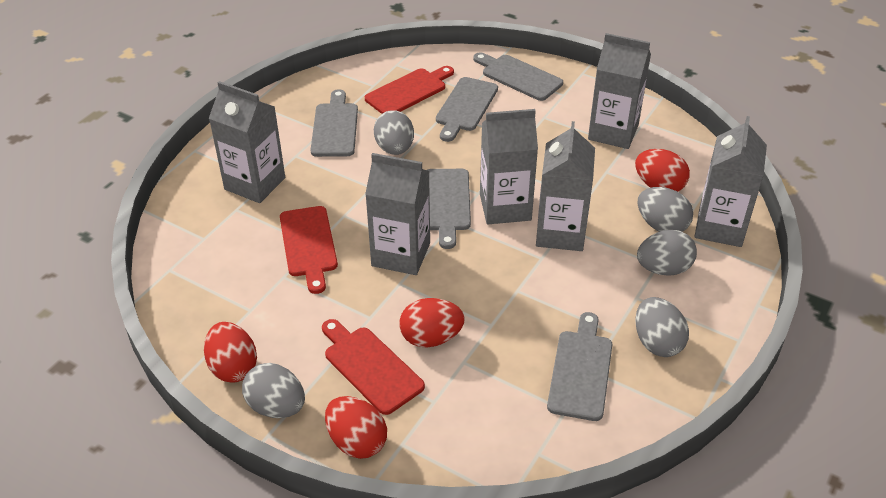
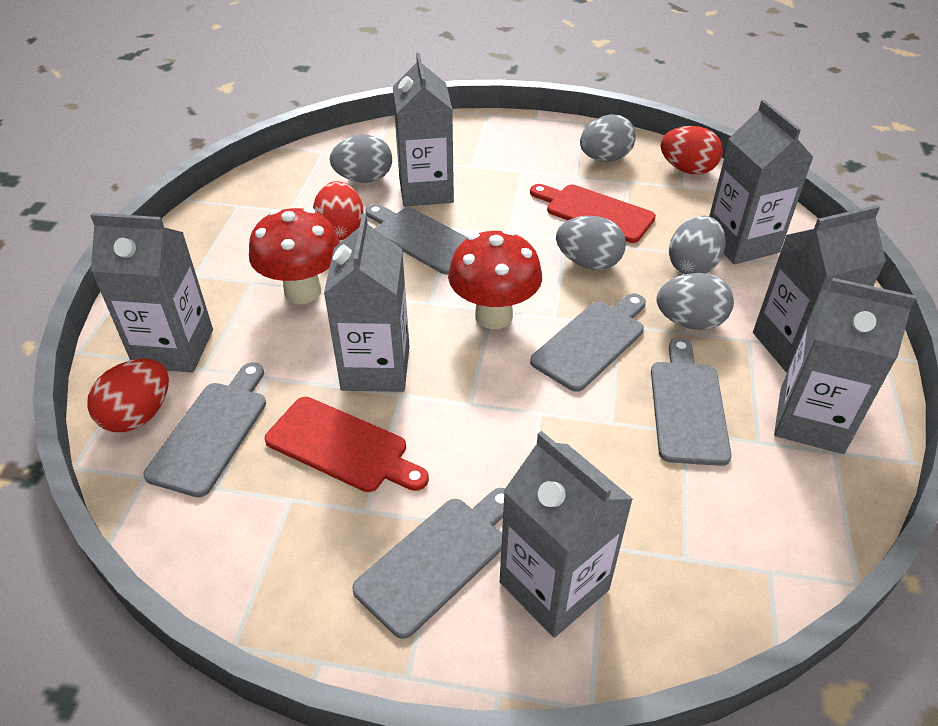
grey carton: 6 -> 7
red cutting board: 3 -> 2
red egg: 4 -> 3
red mushroom: 0 -> 2

